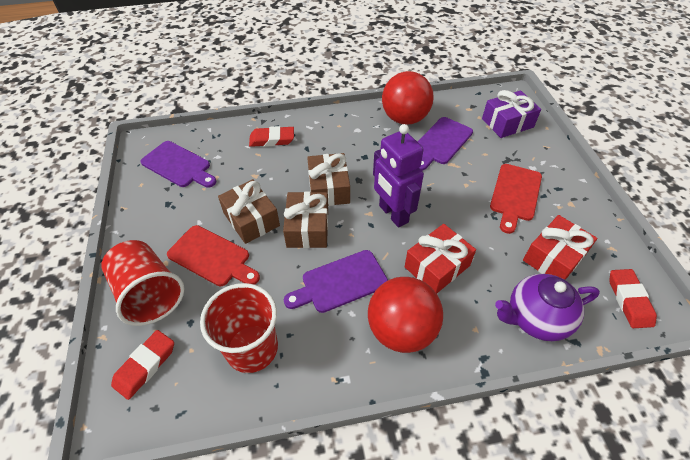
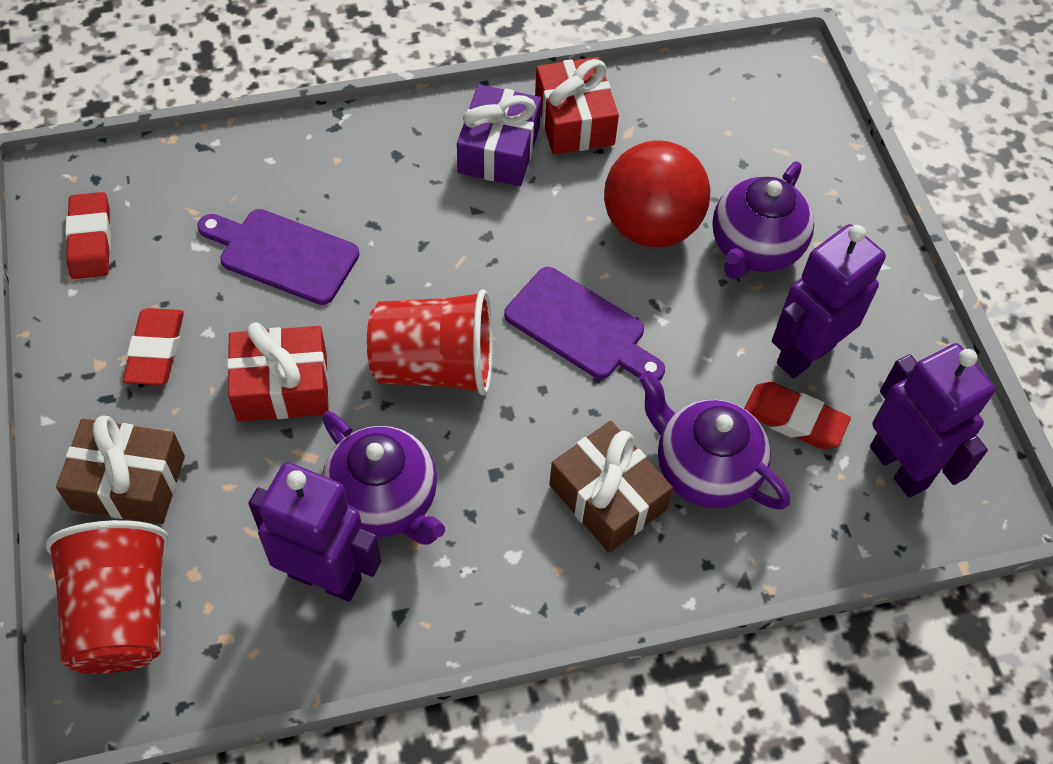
brown gift: 3 -> 2
purple cutting board: 3 -> 2
purple robot: 1 -> 3
purple teapot: 1 -> 3
red ball: 2 -> 1
red cutting board: 2 -> 0

